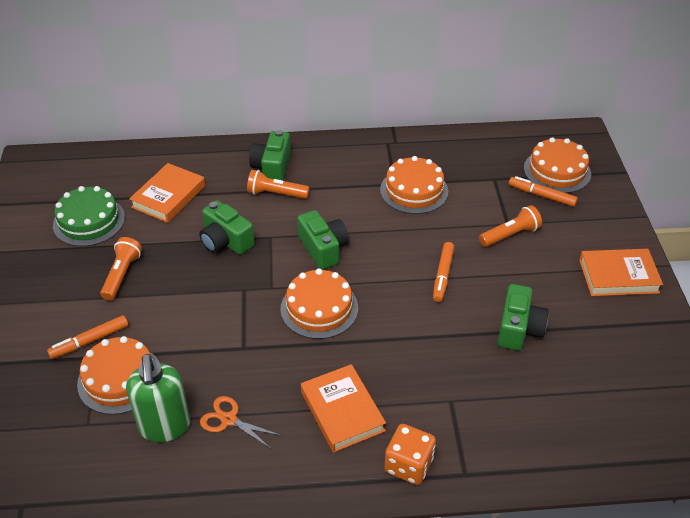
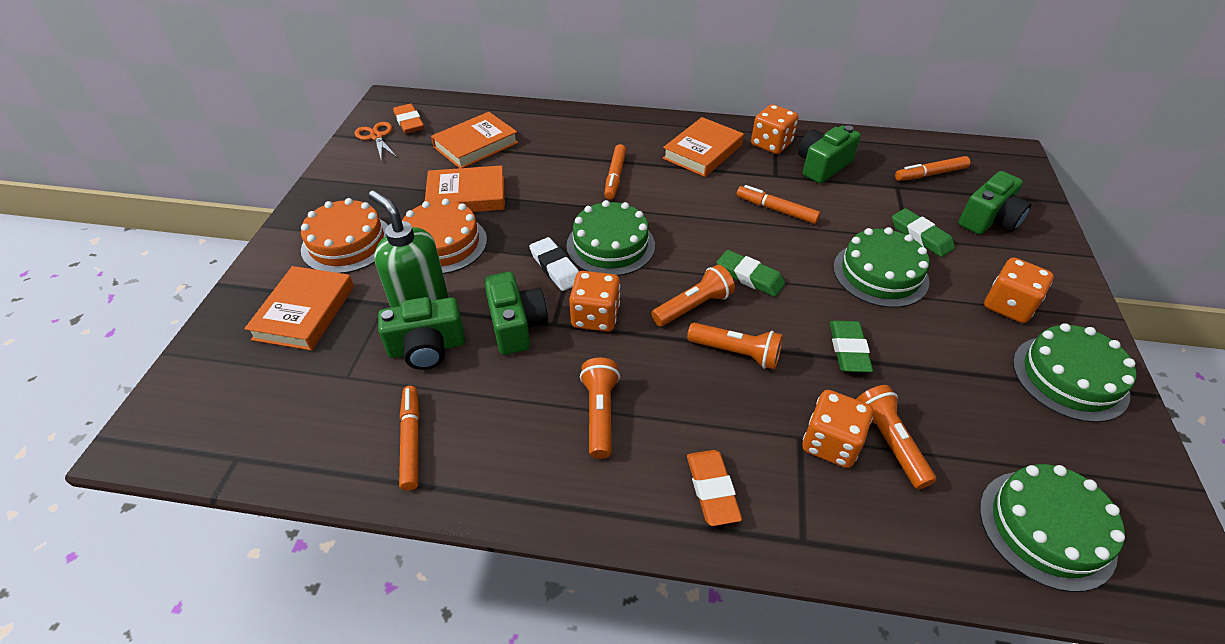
green cake: 1 -> 4
green eraser: 0 -> 3
orange book: 3 -> 4
orange cake: 4 -> 2
orange dice: 1 -> 4
orange eraser: 0 -> 2
orange flashlight: 3 -> 4
orange marker: 3 -> 4
white eraser: 0 -> 1

